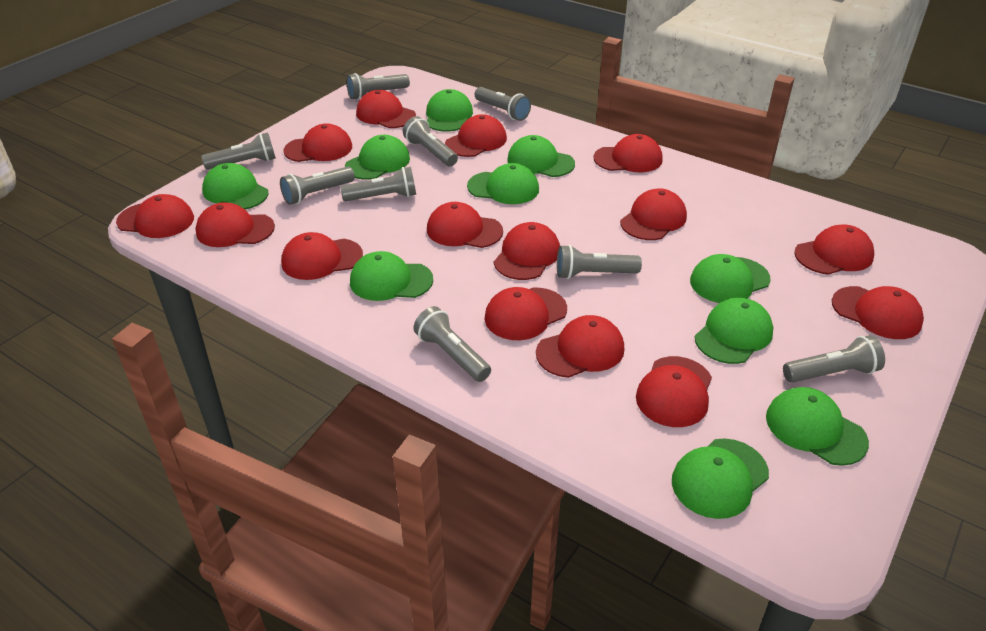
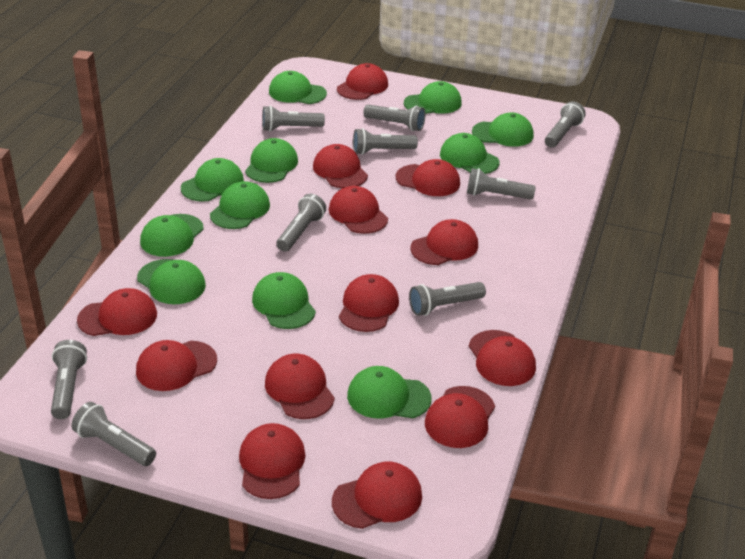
green cap: 10 -> 11
red cap: 15 -> 13

